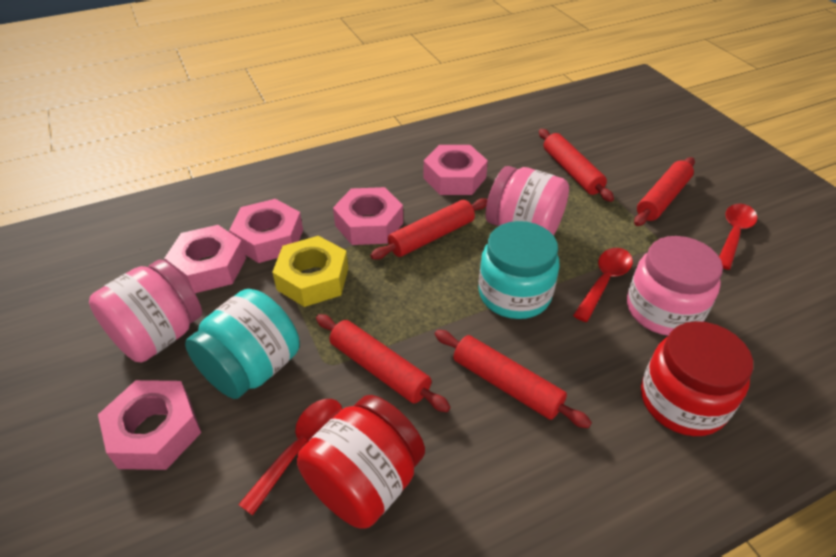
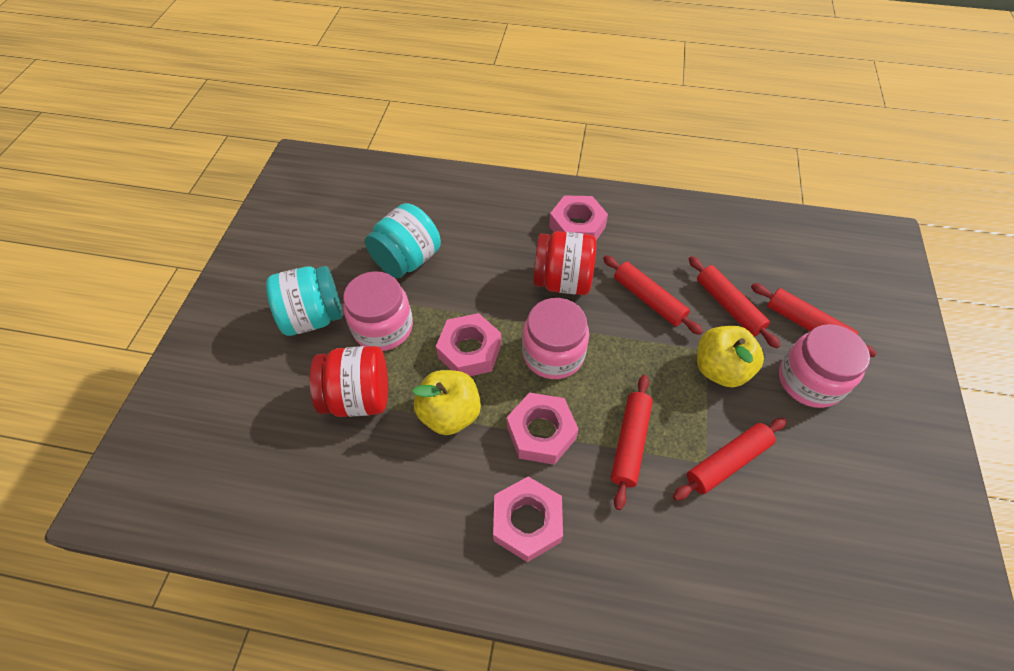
pink nut: 5 -> 4
red spoon: 3 -> 0
yellow apple: 0 -> 2
yellow nut: 1 -> 0

